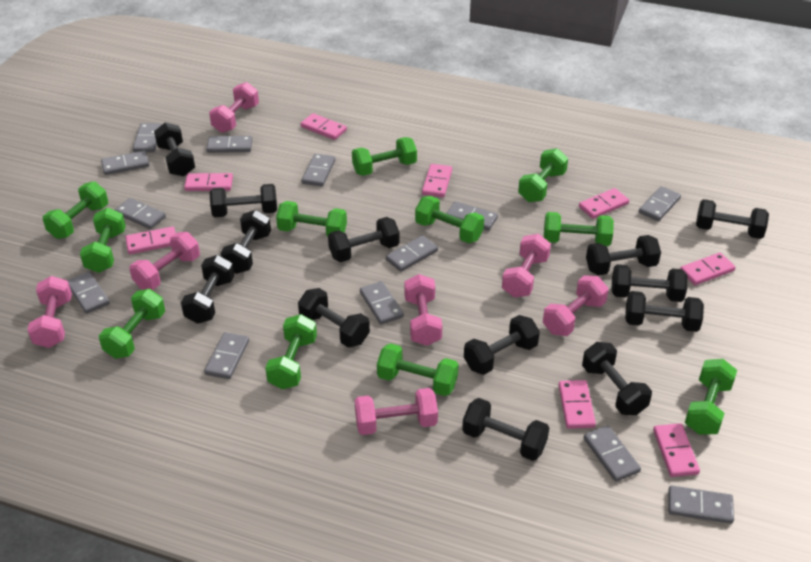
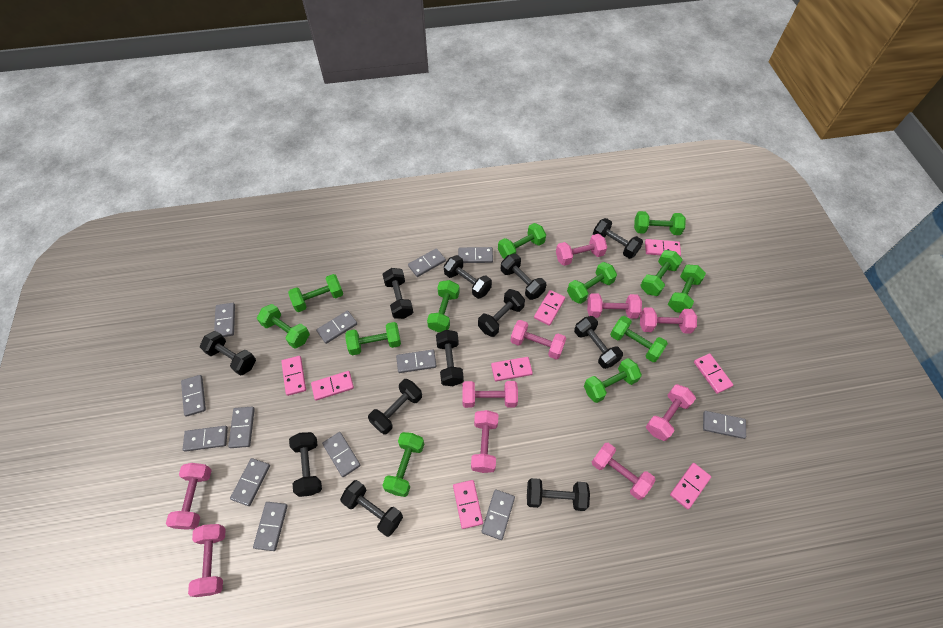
black dumbbell: 13 -> 12
green dumbbell: 11 -> 12
pink dumbbell: 7 -> 10

